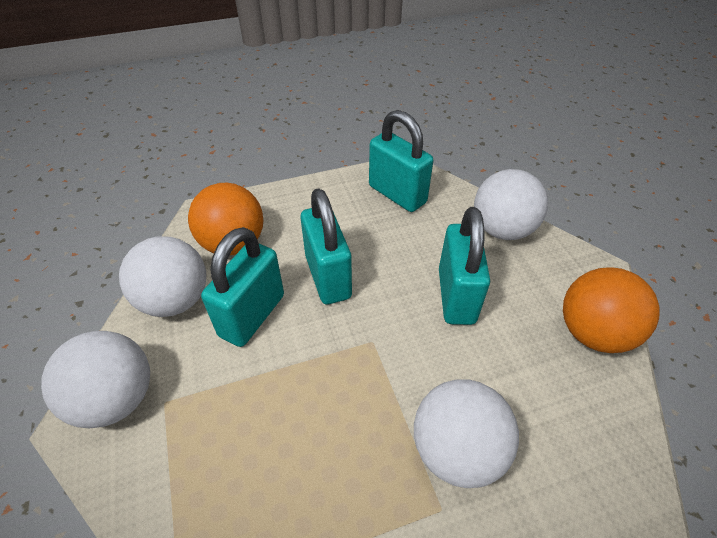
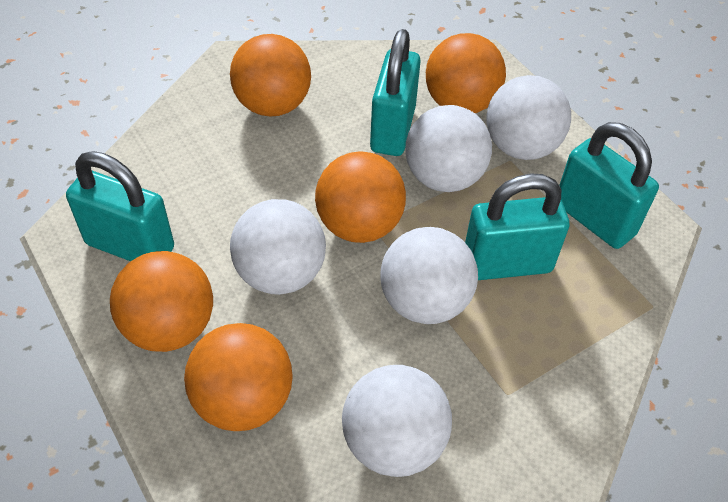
orange ball: 2 -> 5
white ball: 4 -> 5

